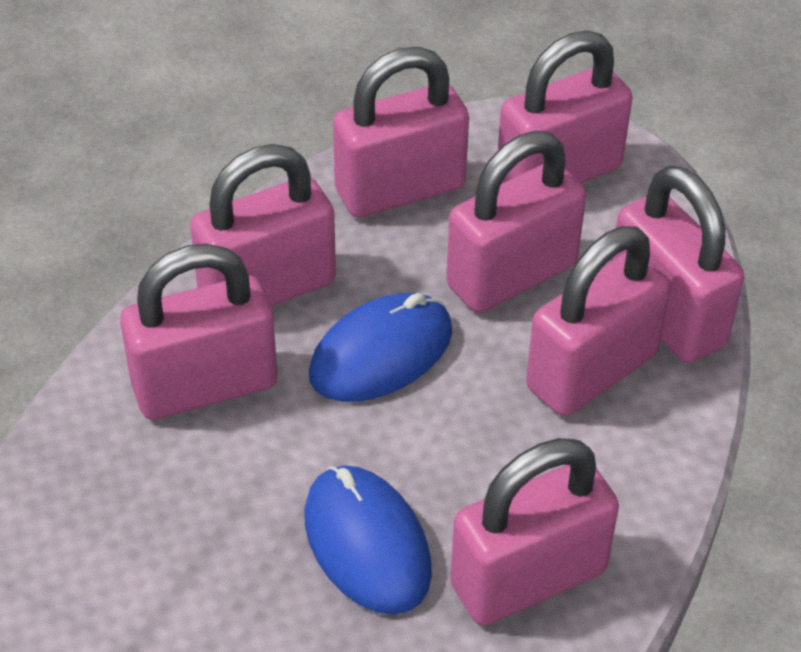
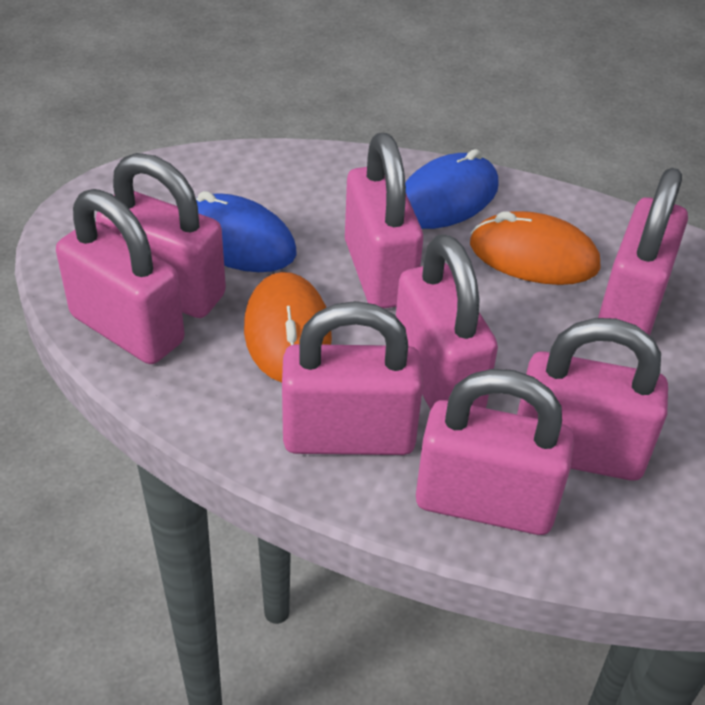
orange mouse: 0 -> 2

